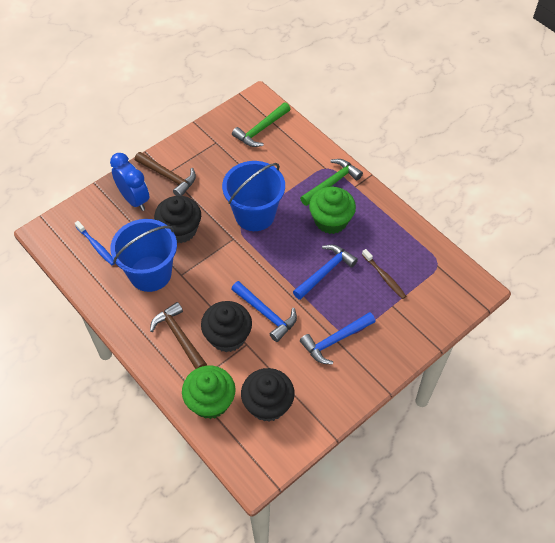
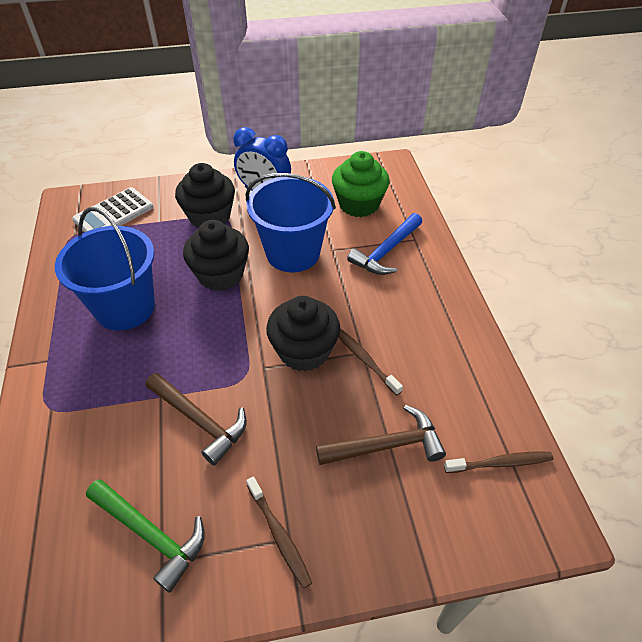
blue hammer: 3 -> 1
blue toothbrush: 1 -> 0
brown toothbrush: 1 -> 3
green cupcake: 2 -> 1
green hammer: 2 -> 1
white calculator: 0 -> 1

